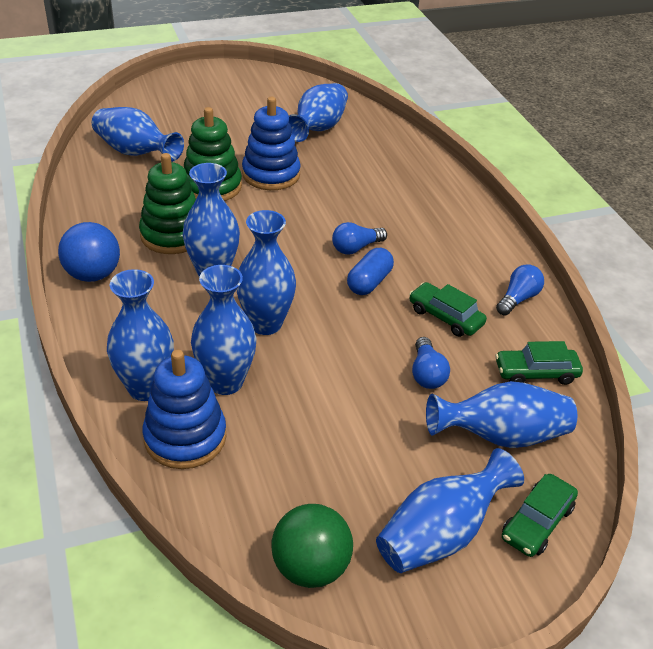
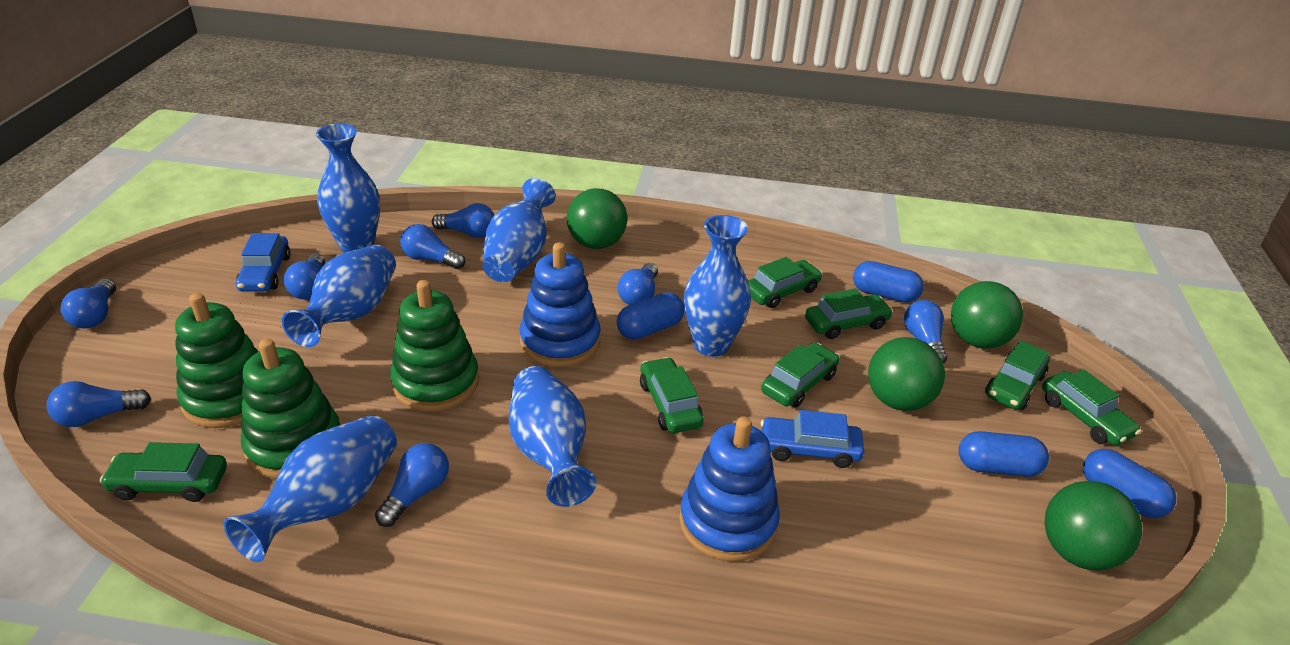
blue ball: 1 -> 0
blue capsule: 1 -> 4
blue car: 0 -> 2
blue light bulb: 3 -> 8
blue vase: 8 -> 6
green ball: 1 -> 4
green car: 3 -> 7
green stacking toy: 2 -> 3

